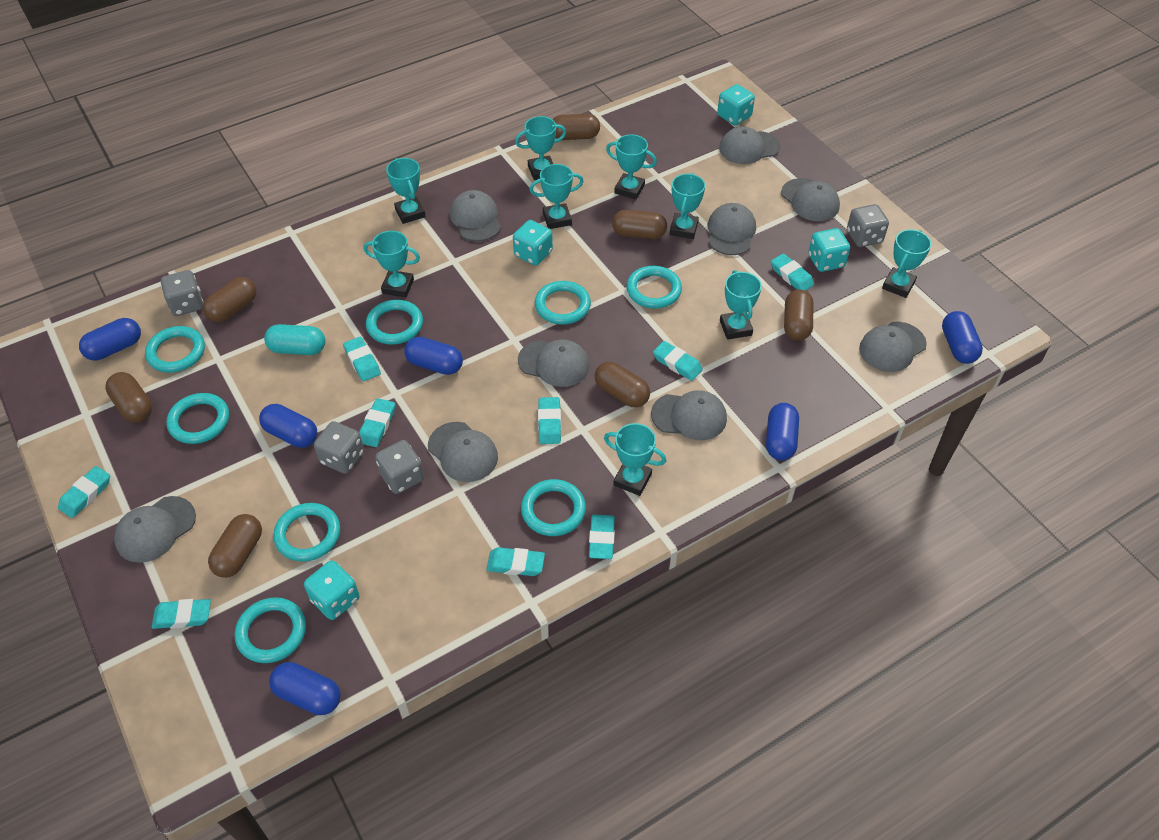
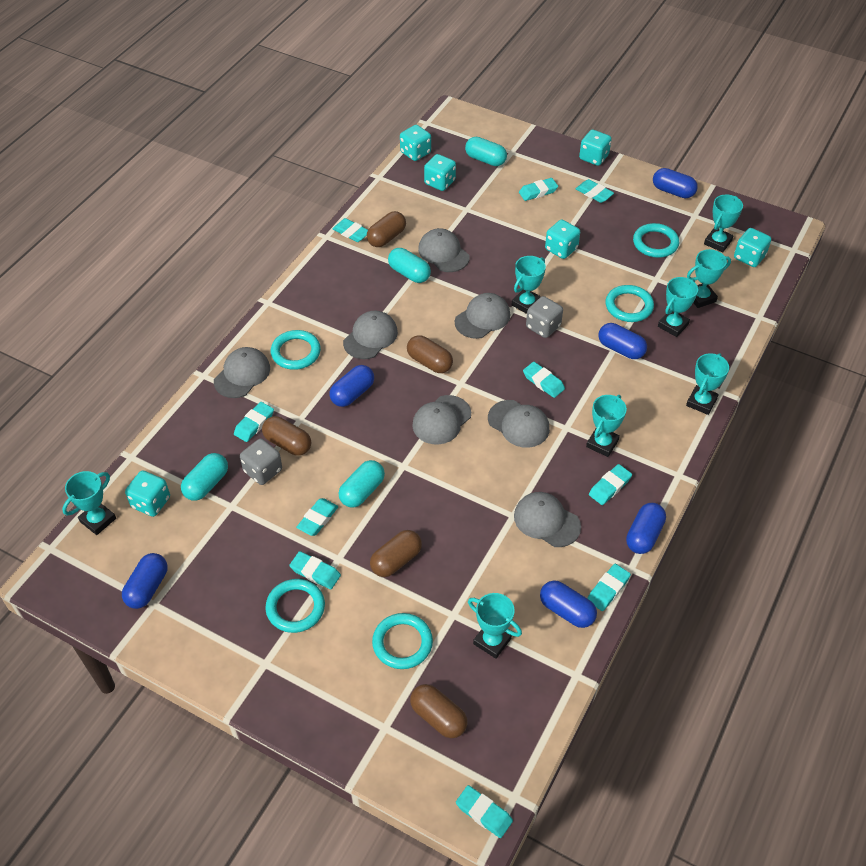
brown capsule: 7 -> 5
grey cap: 9 -> 7
grey dice: 4 -> 2
turquoise capsule: 1 -> 4
turquoise dice: 4 -> 6
turquoise eraser: 9 -> 10
turquoise ring: 8 -> 5
turquoise trophy: 9 -> 8

